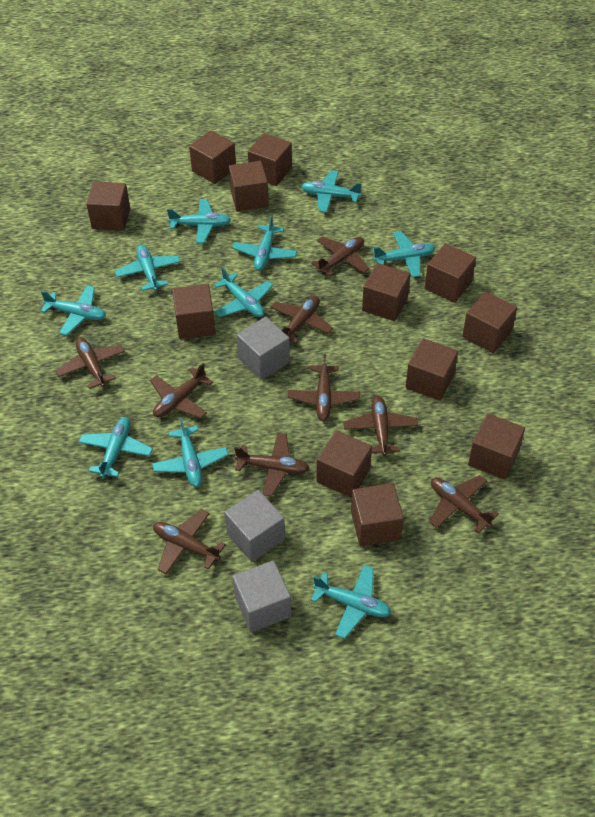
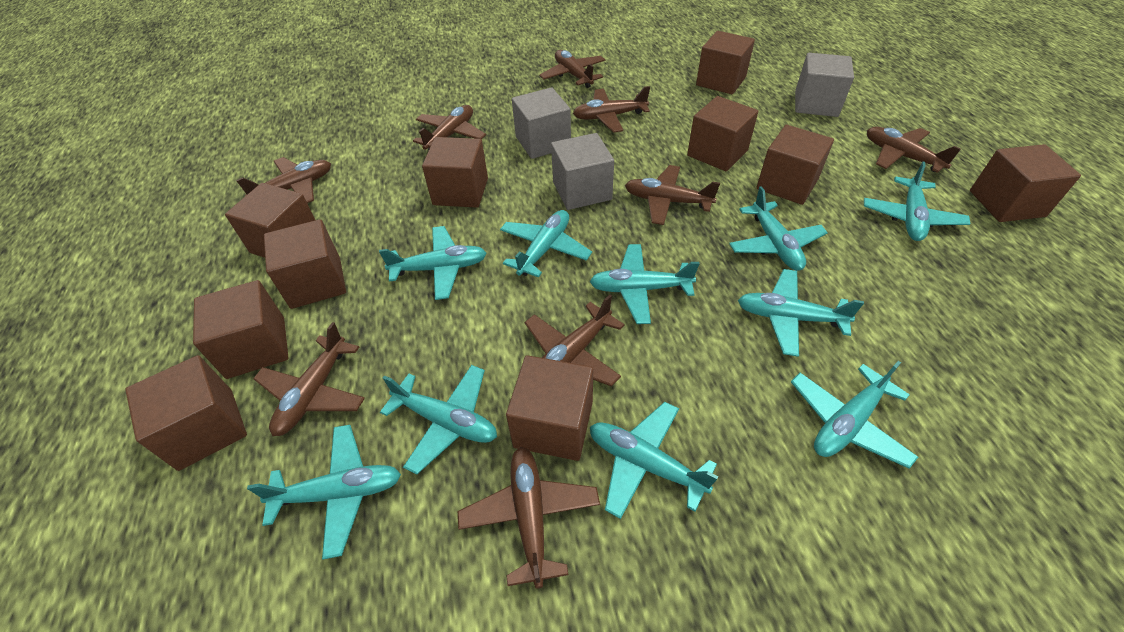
brown cube: 12 -> 10

